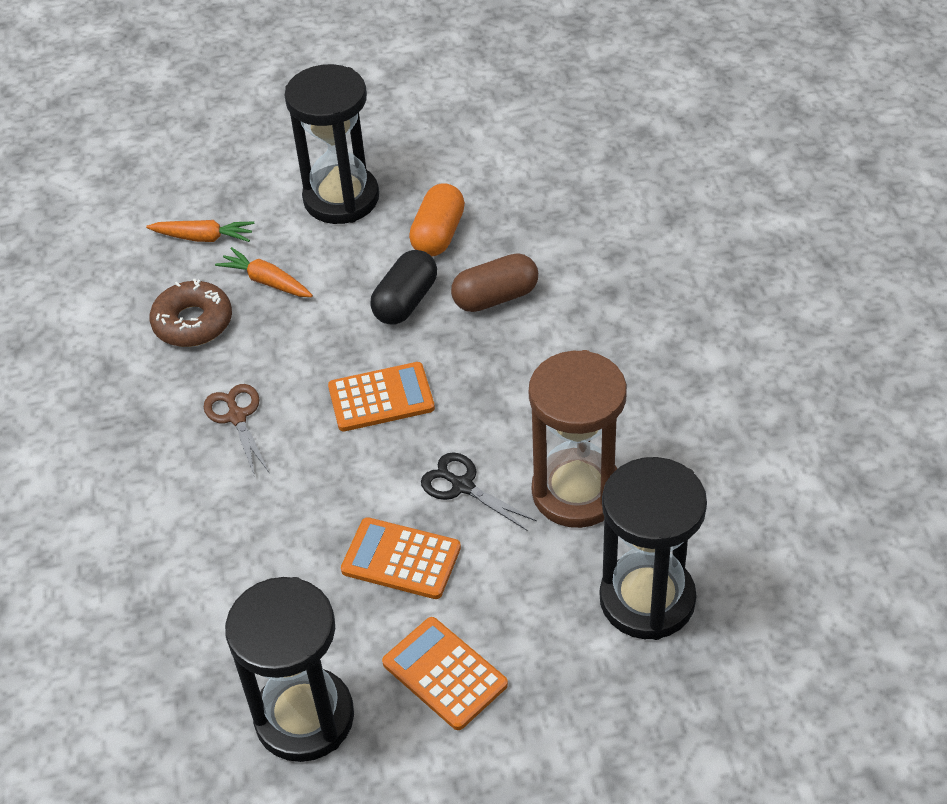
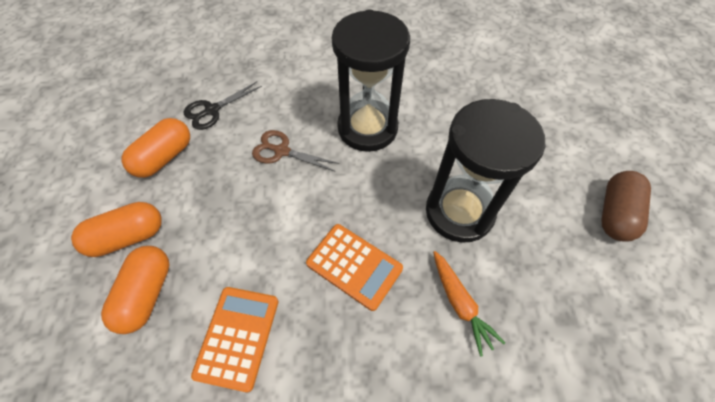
black capsule: 1 -> 0
black hourglass: 3 -> 2
brown donut: 1 -> 0
brown hourglass: 1 -> 0
orange calculator: 3 -> 2
orange capsule: 1 -> 3
orange carrot: 2 -> 1

